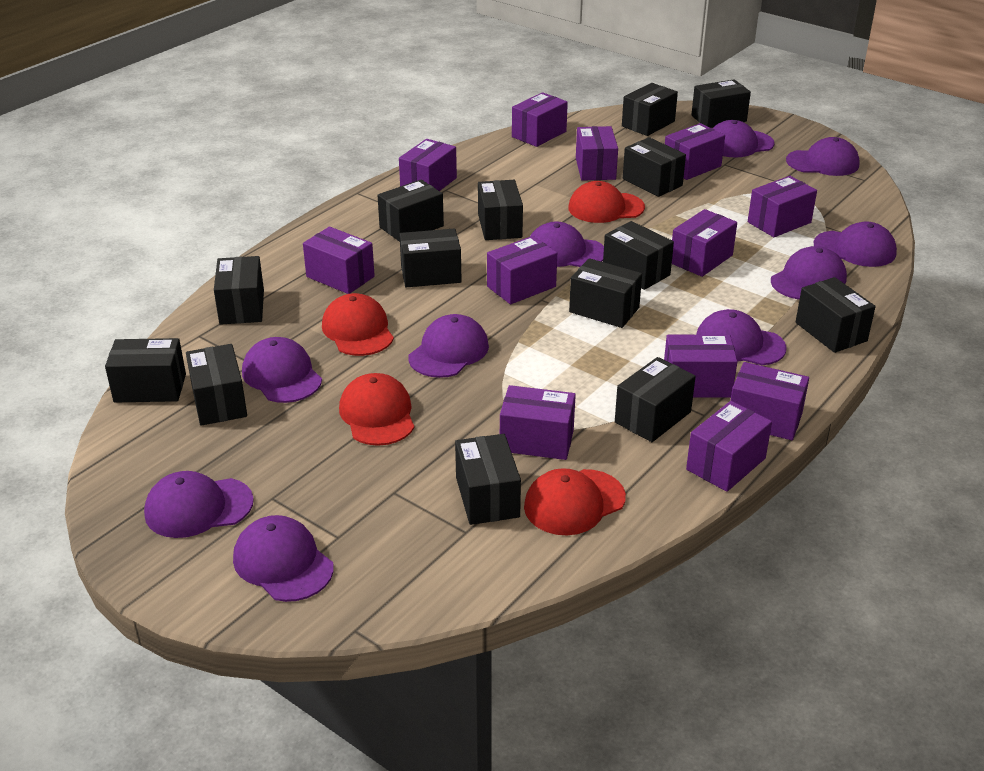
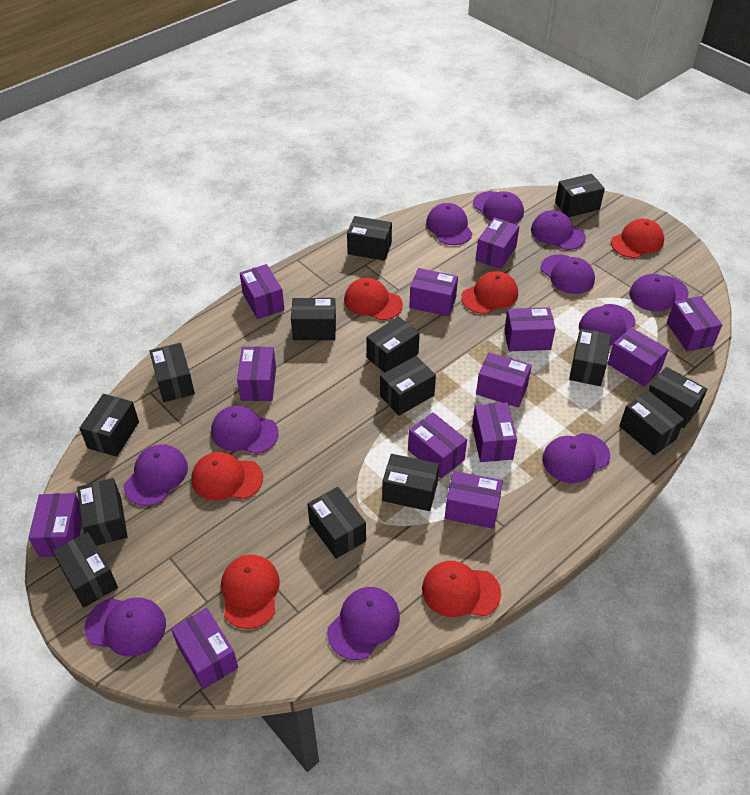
purple box: 12 -> 13
purple cap: 10 -> 11
red cap: 4 -> 6

